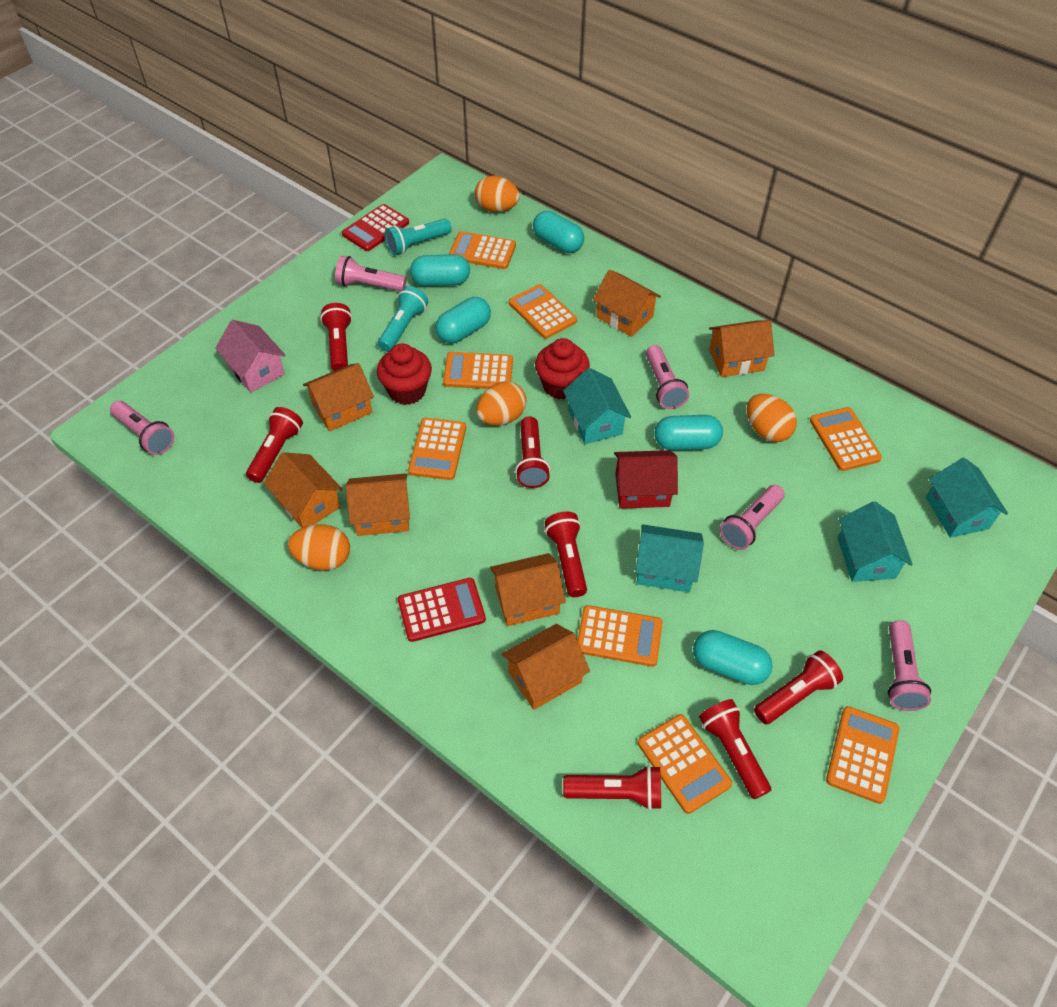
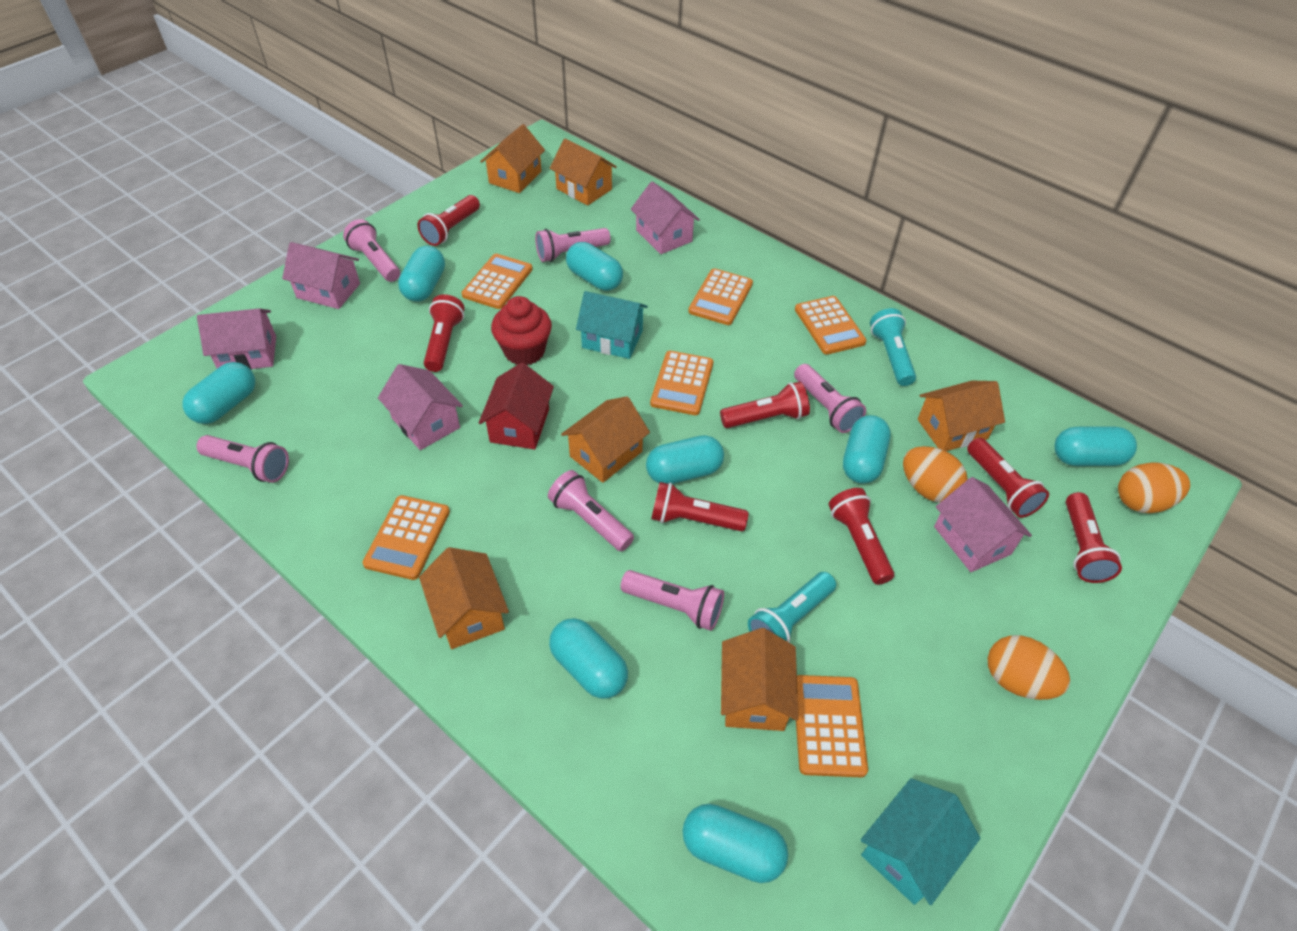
orange calculator: 8 -> 6
orange egg: 4 -> 3
orange house: 7 -> 6
pink flashlight: 5 -> 6
pink house: 1 -> 5
red calculator: 2 -> 0
red cupcake: 2 -> 1
turquoise capsule: 5 -> 8
turquoise house: 4 -> 2

